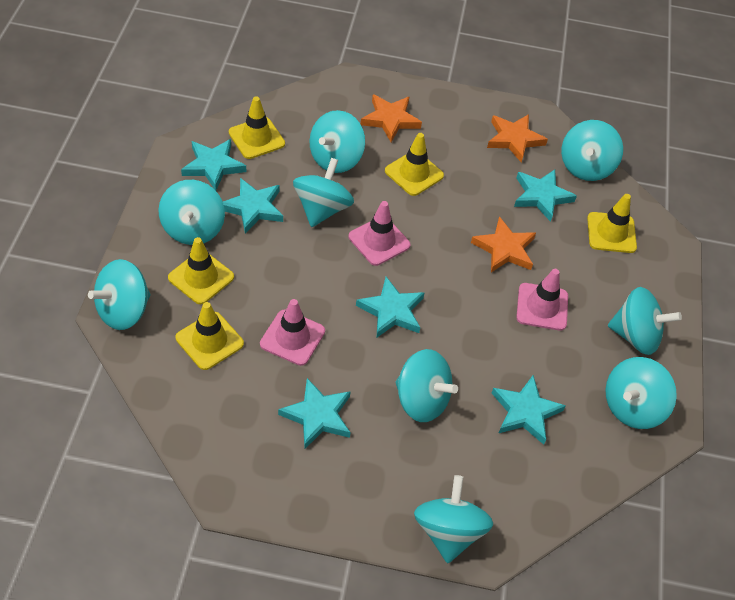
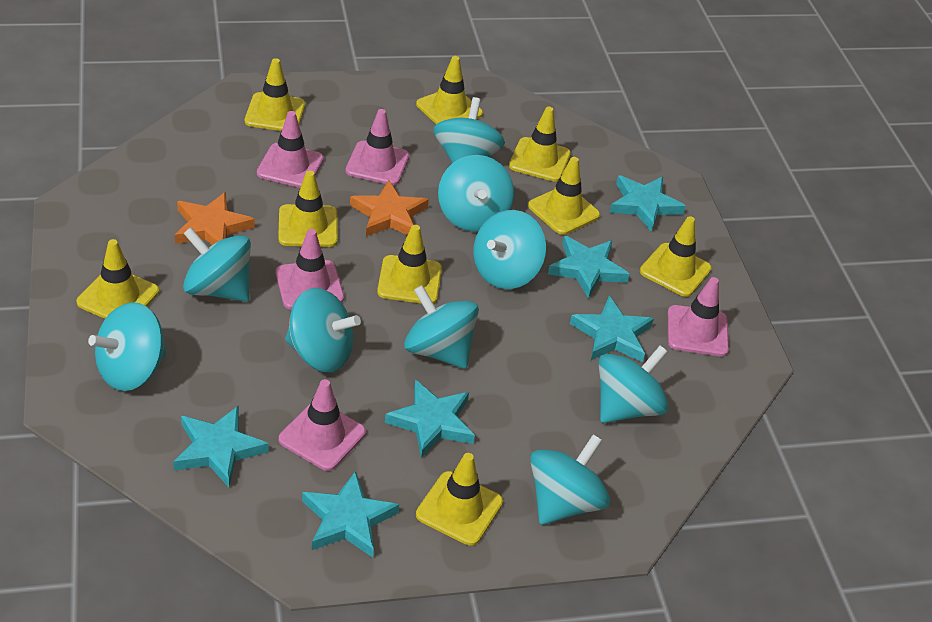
orange star: 3 -> 2
pink traffic cone: 3 -> 5
yellow traffic cone: 5 -> 9

